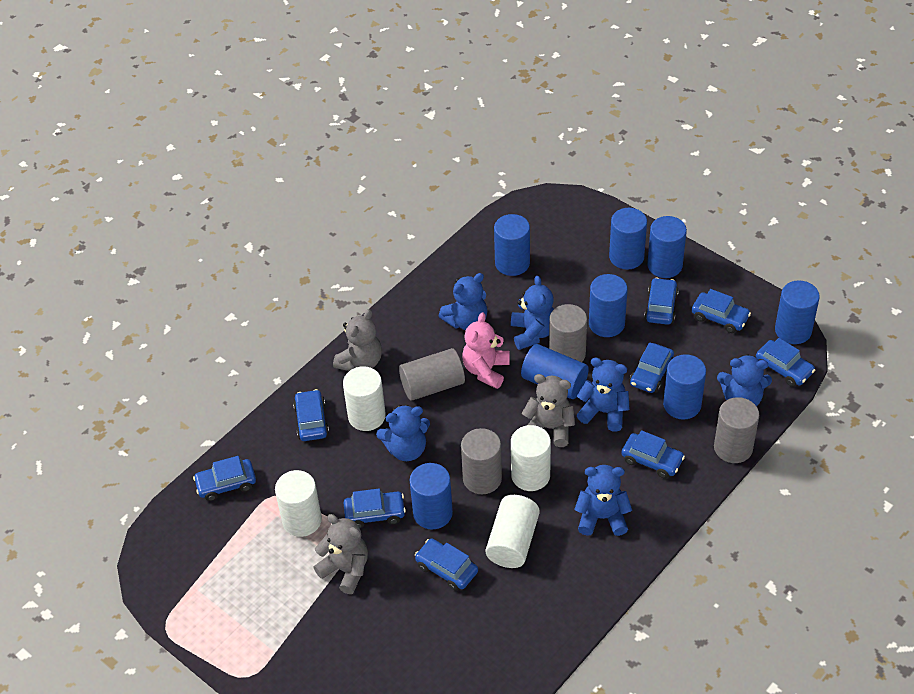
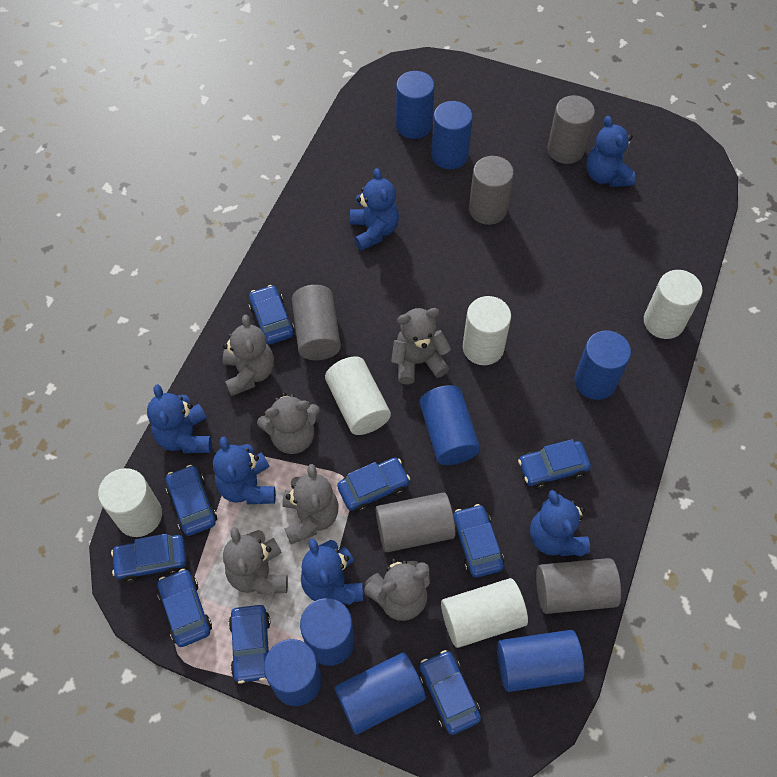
grey cylinder: 4 -> 5
grey teddy bear: 3 -> 6
pink teddy bear: 1 -> 0
white cylinder: 4 -> 5

